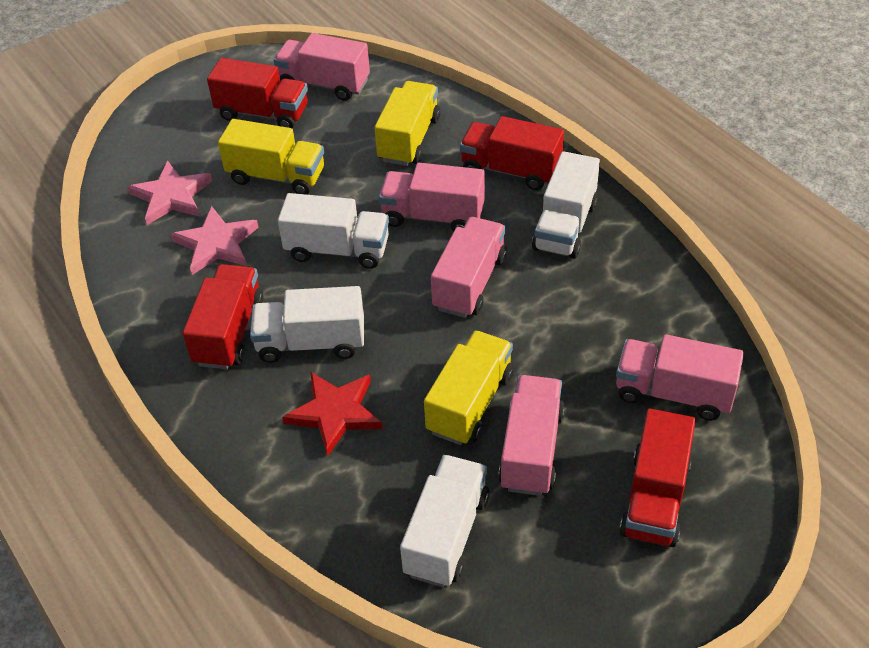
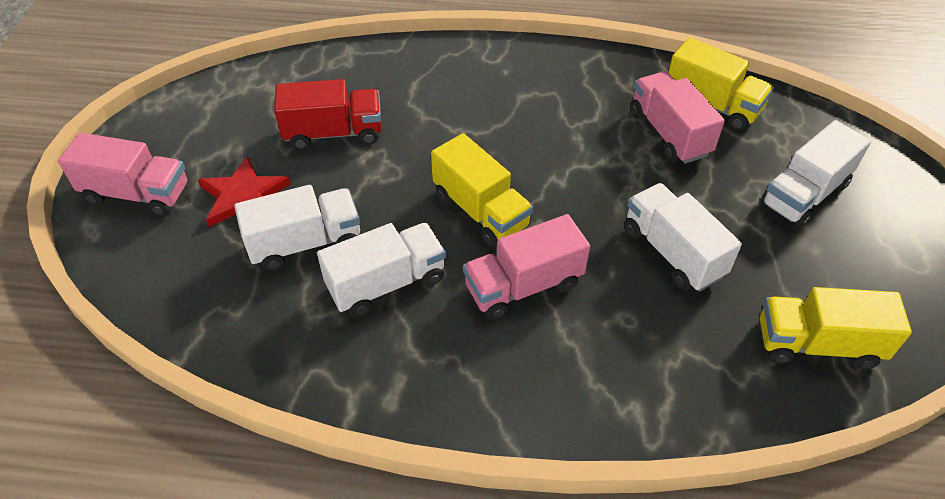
pink star: 2 -> 0
pink truck: 5 -> 3
red truck: 4 -> 1

